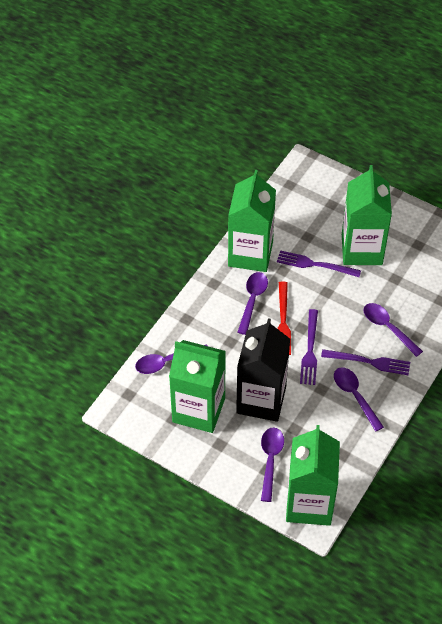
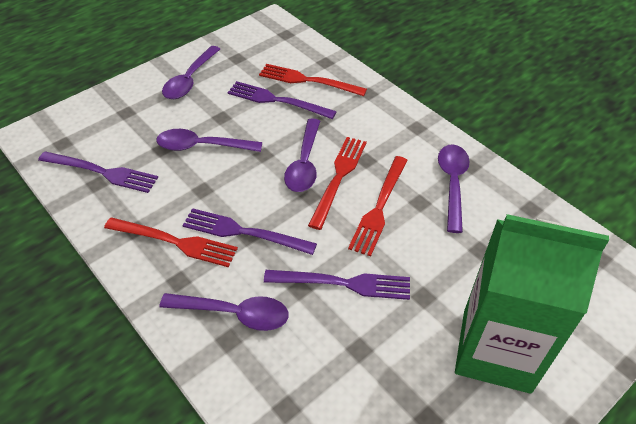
black carton: 1 -> 0
green carton: 4 -> 1
purple fork: 3 -> 4
red fork: 1 -> 4

